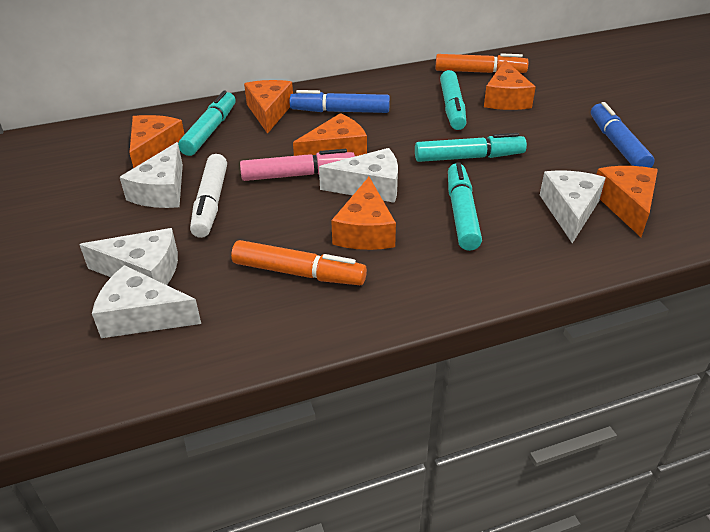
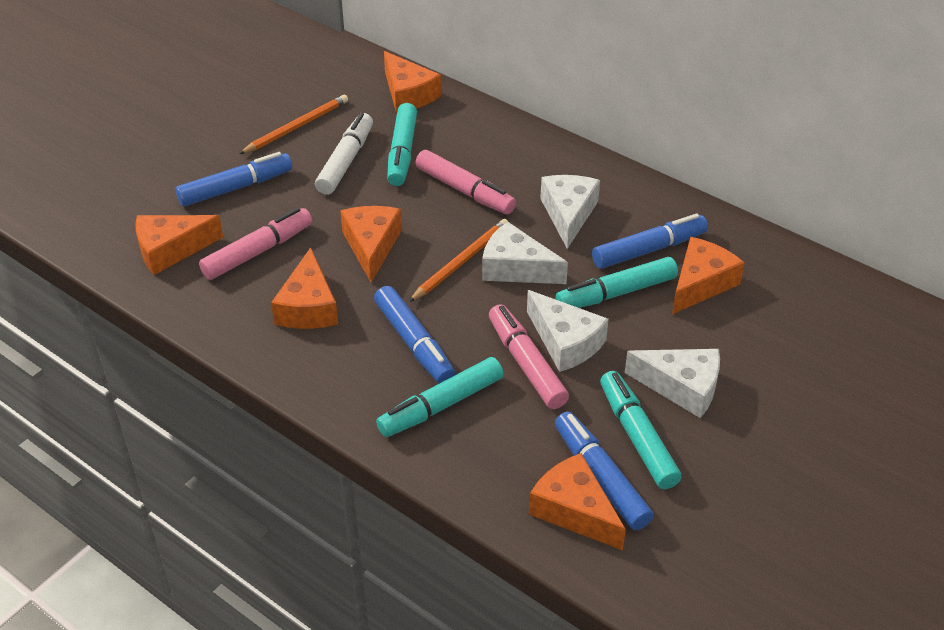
blue marker: 2 -> 4
orange marker: 2 -> 0
orange pencil: 0 -> 2
pink marker: 1 -> 3
white cheese: 5 -> 4

